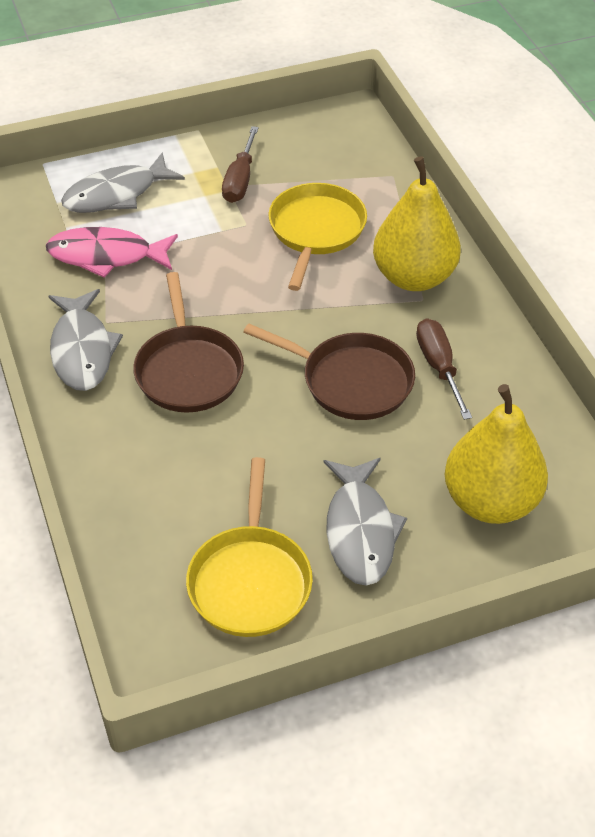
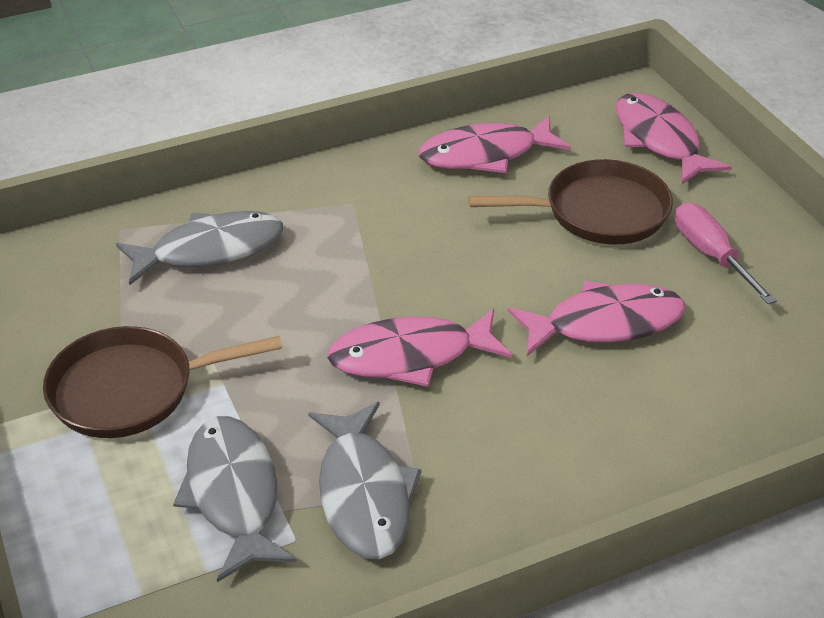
brown screwdriver: 2 -> 0
pink fish: 1 -> 4
pink screwdriver: 0 -> 1
yellow pan: 2 -> 0
yellow pear: 2 -> 0

